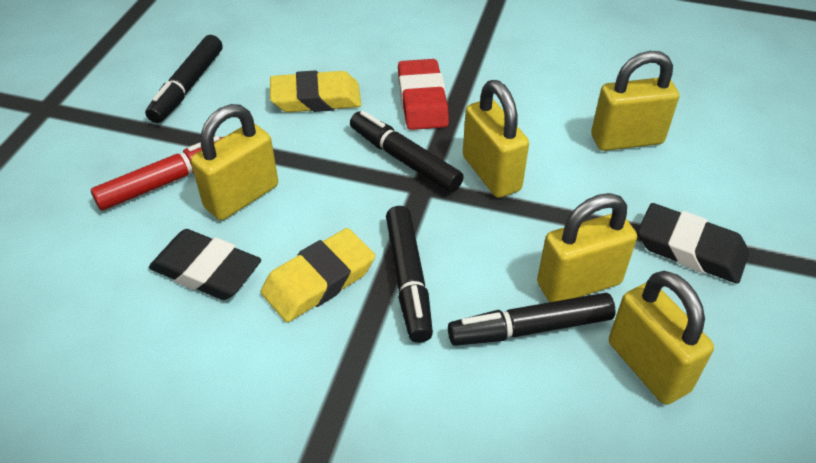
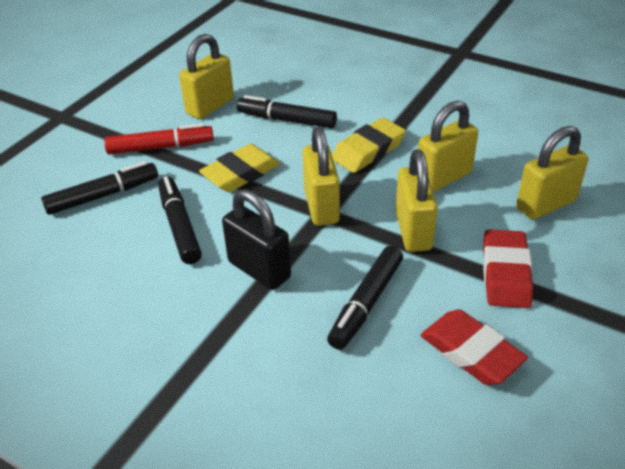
black eraser: 2 -> 0
black padlock: 0 -> 1
red eraser: 1 -> 2

